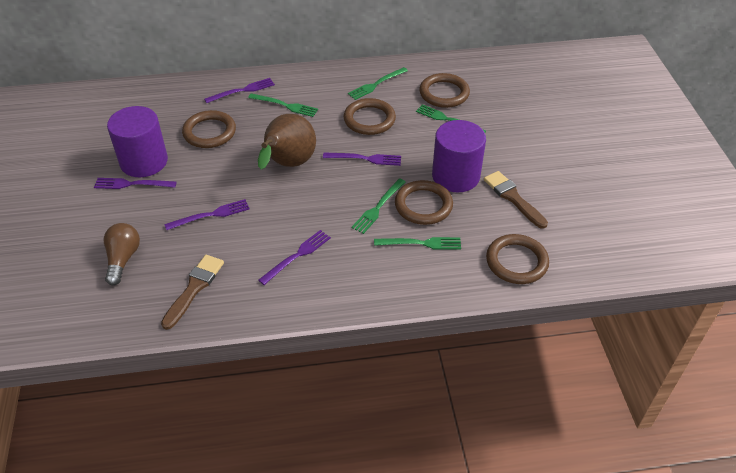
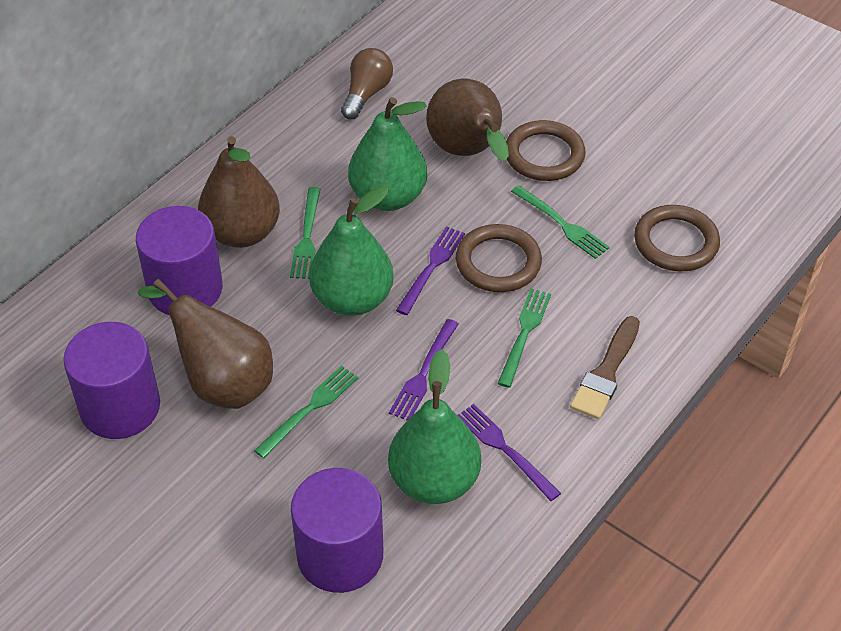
brown brush: 2 -> 1
brown pear: 1 -> 3
brown ring: 5 -> 3
green fork: 5 -> 4
green pear: 0 -> 3
purple cylinder: 2 -> 3
purple fork: 5 -> 3

